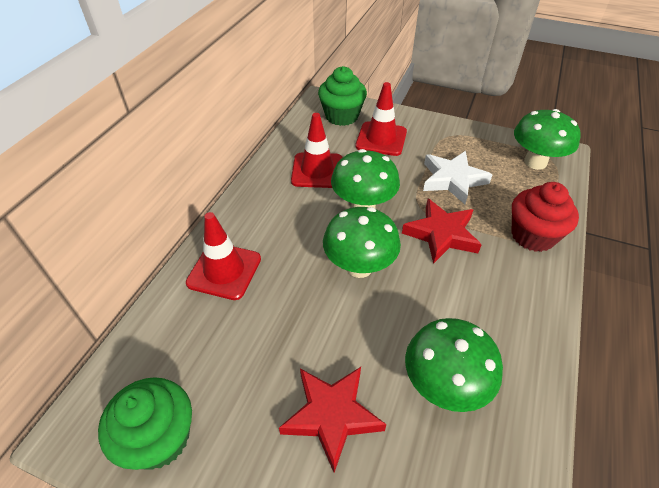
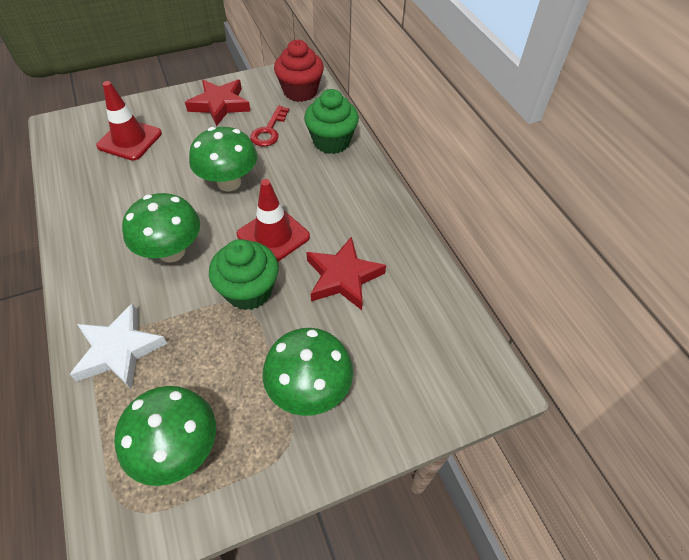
red key: 0 -> 1
red traffic cone: 3 -> 2

